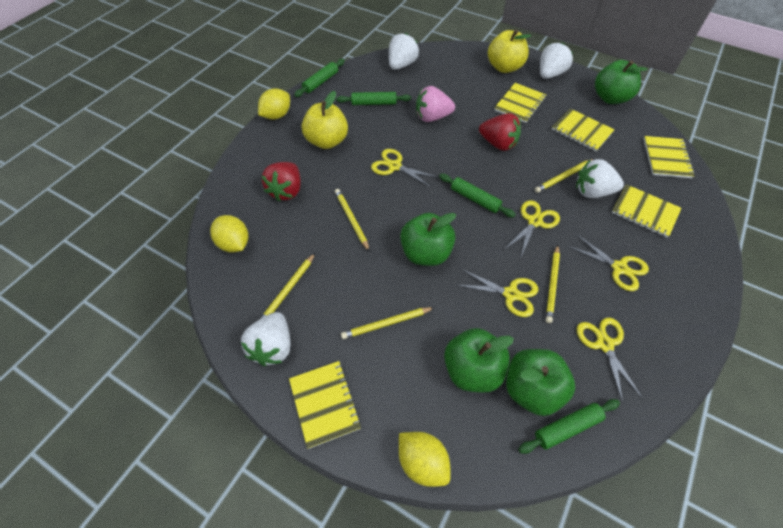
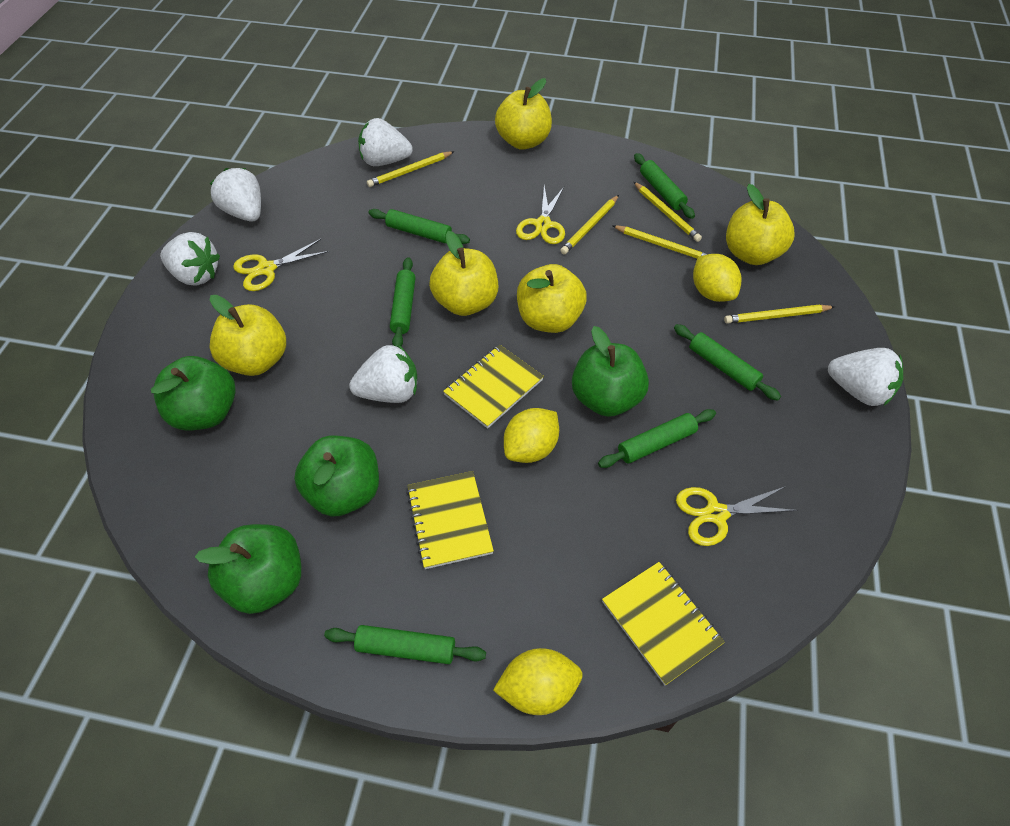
green rolling pin: 4 -> 6
pink strawberry: 1 -> 0
red strawberry: 2 -> 0
white strawberry: 4 -> 5
yellow apple: 2 -> 5
yellow notebook: 5 -> 3
yellow scissors: 5 -> 3

